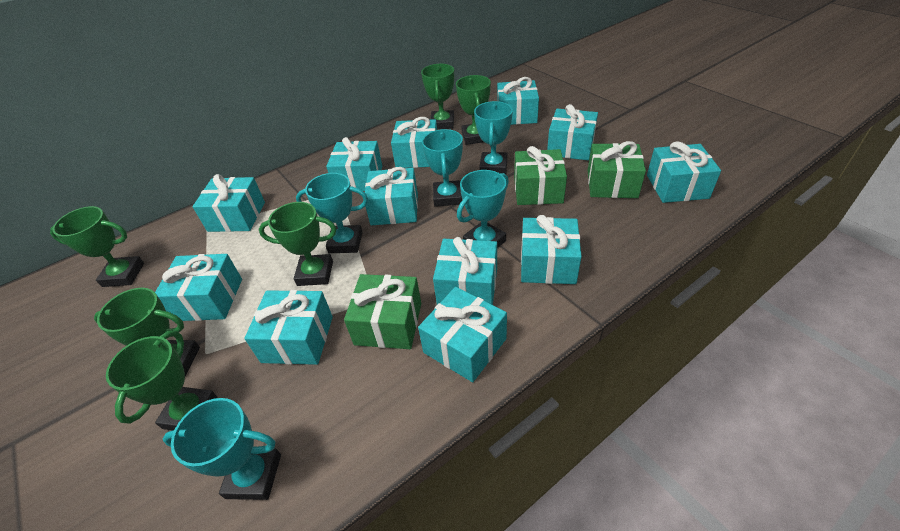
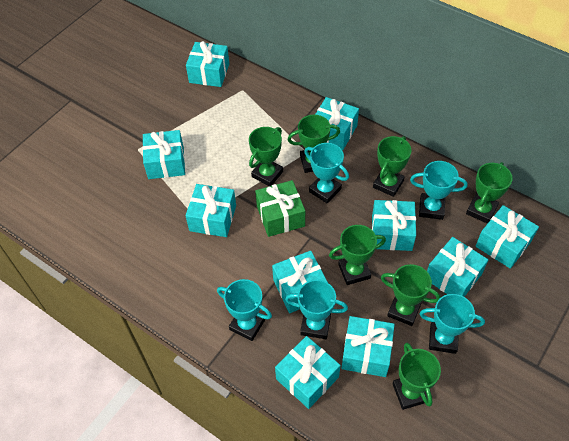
green gift: 3 -> 1
green trophy: 6 -> 7
turquoise gift: 12 -> 10

